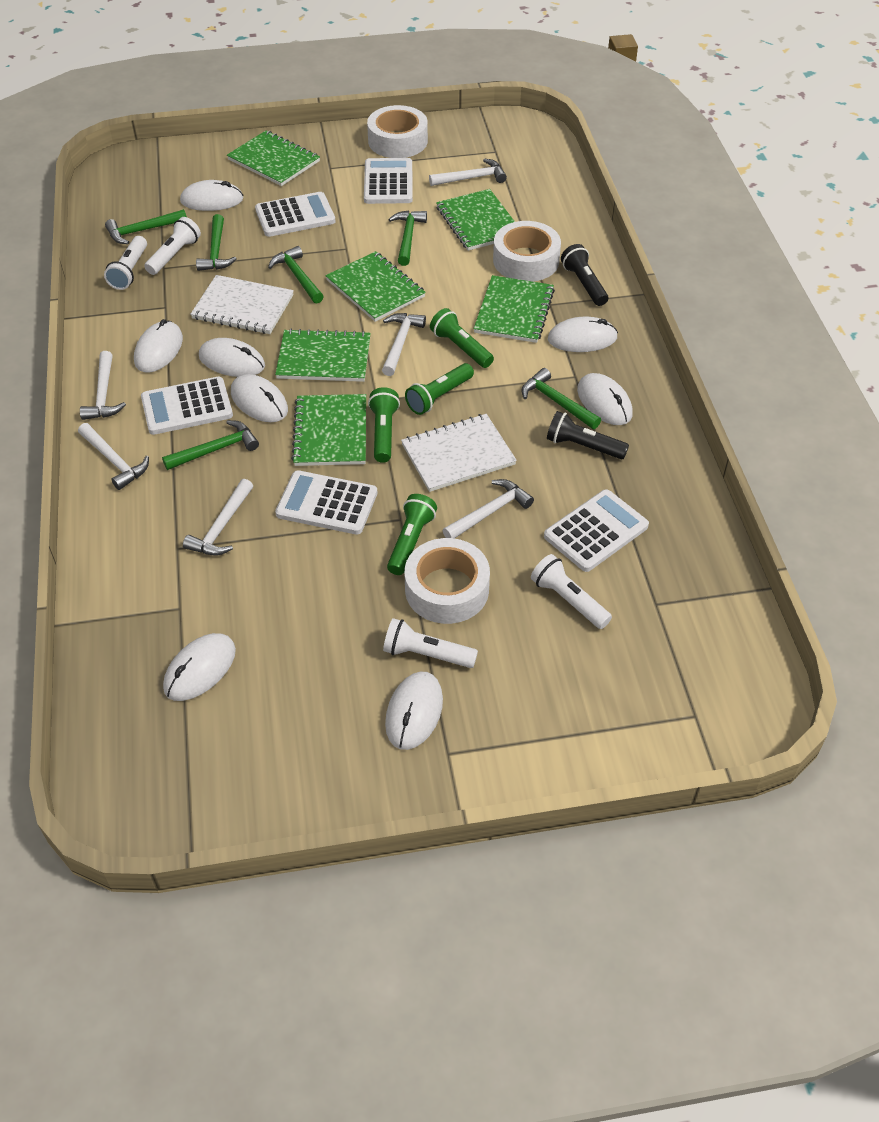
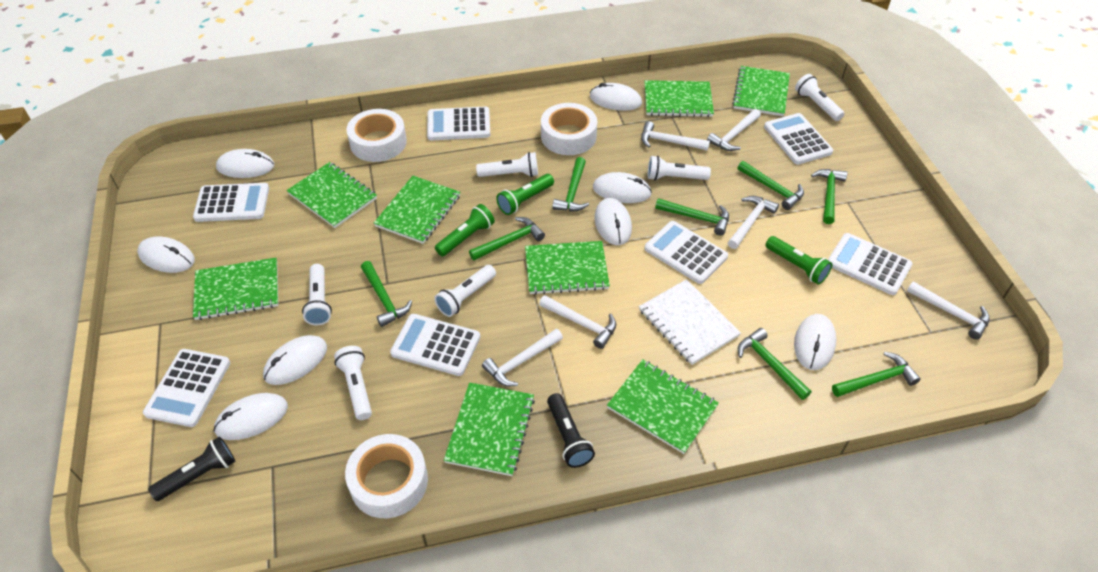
green flashlight: 4 -> 3
green hammer: 6 -> 8
green notebook: 6 -> 8
white calculator: 5 -> 7
white flashlight: 4 -> 6
white notebook: 2 -> 1

